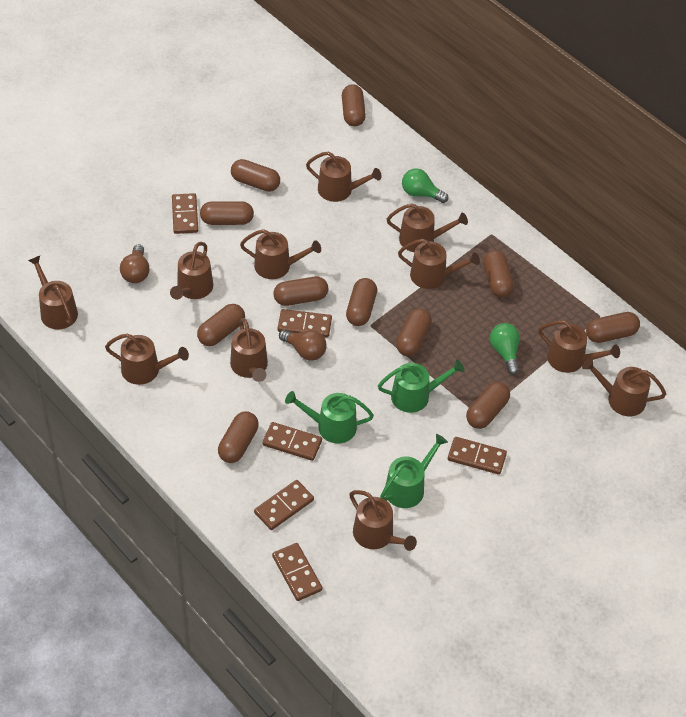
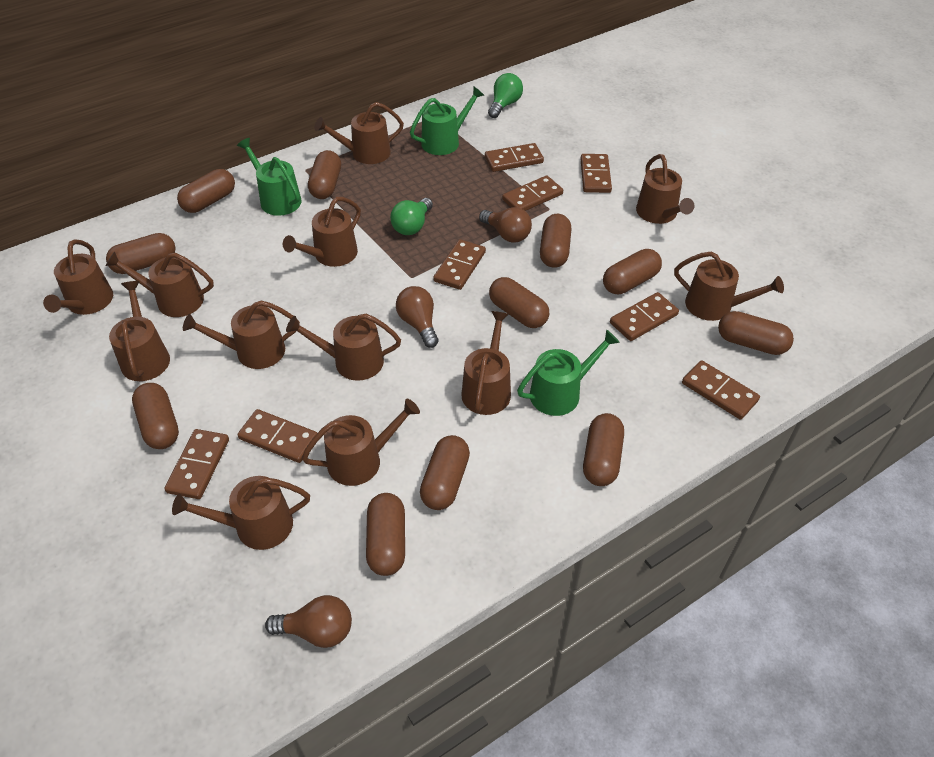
brown domino: 6 -> 8
brown light bulb: 2 -> 3
brown watering can: 11 -> 12

